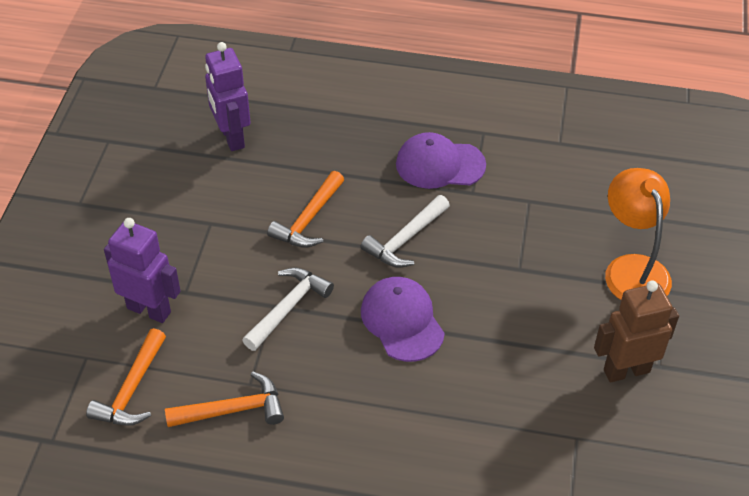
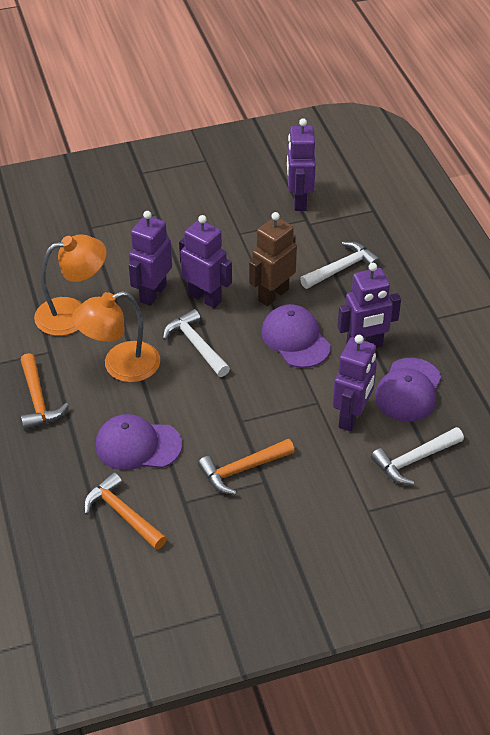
orange lamp: 1 -> 2
purple cap: 2 -> 3
purple robot: 2 -> 5
white hammer: 2 -> 3

